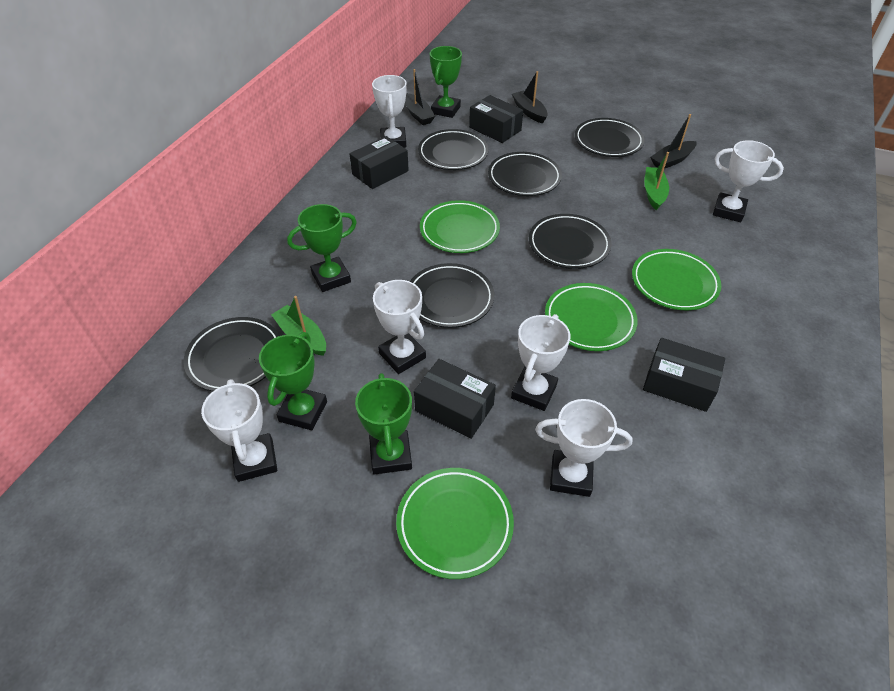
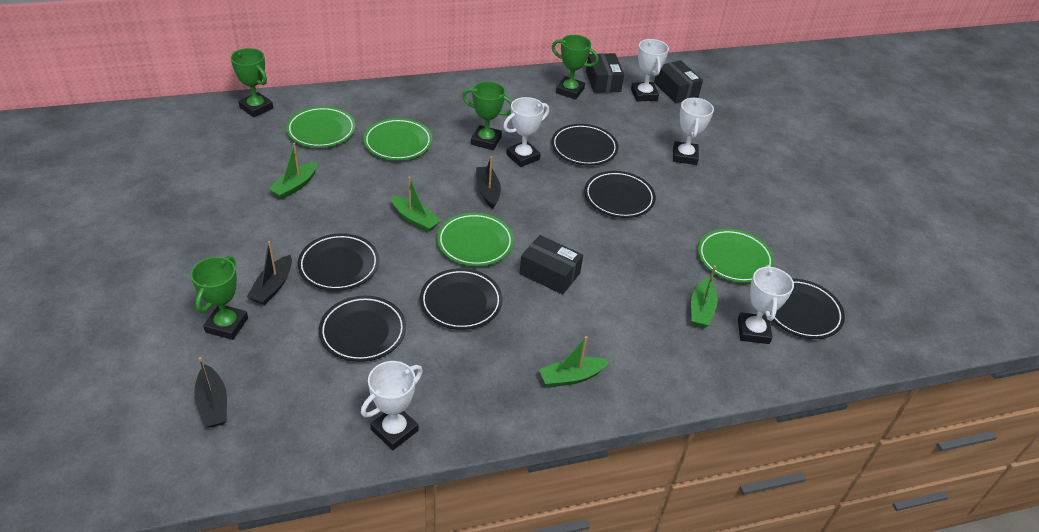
black box: 4 -> 3
green boat: 2 -> 4
white trophy: 6 -> 5

